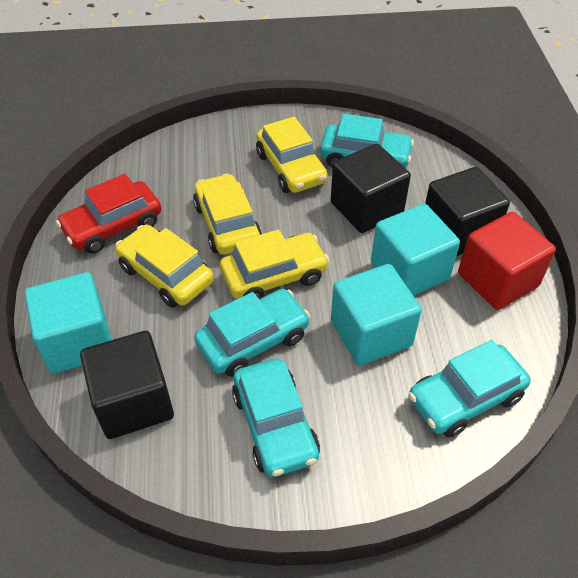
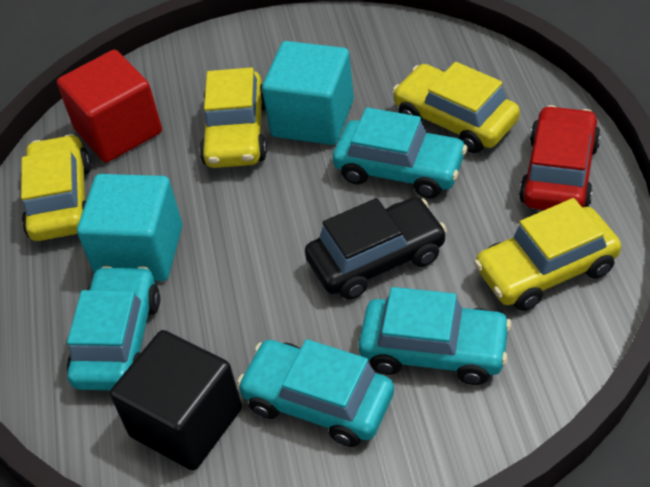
black car: 0 -> 1
black cube: 3 -> 1
turquoise cube: 3 -> 2

